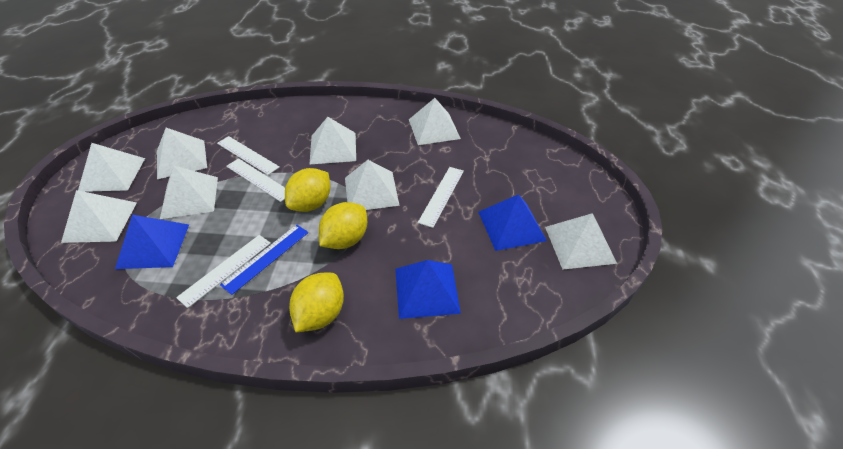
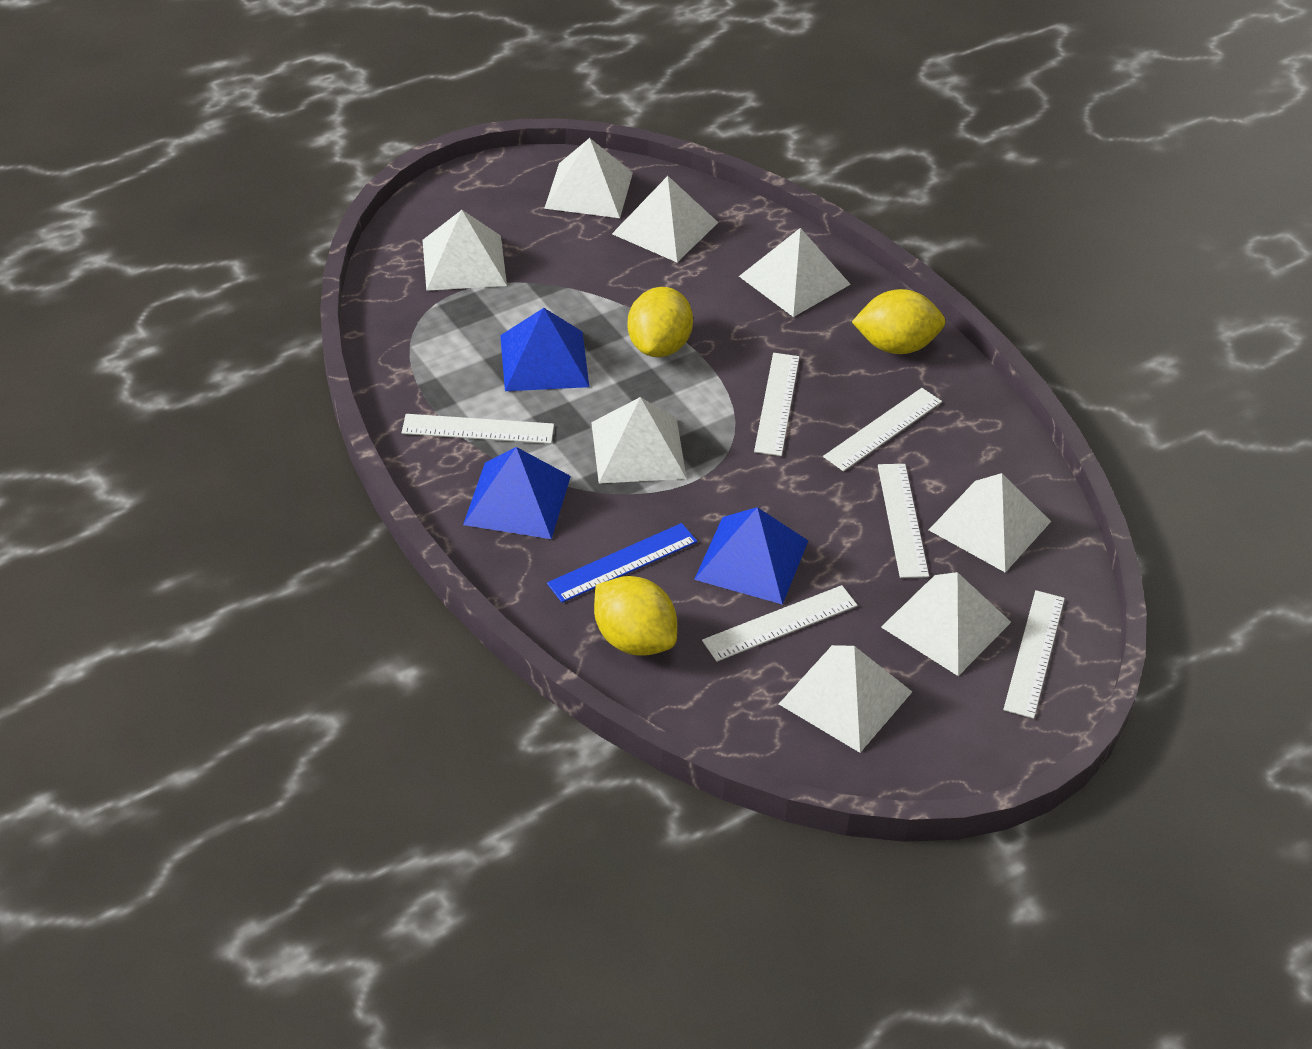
white ruler: 4 -> 6

